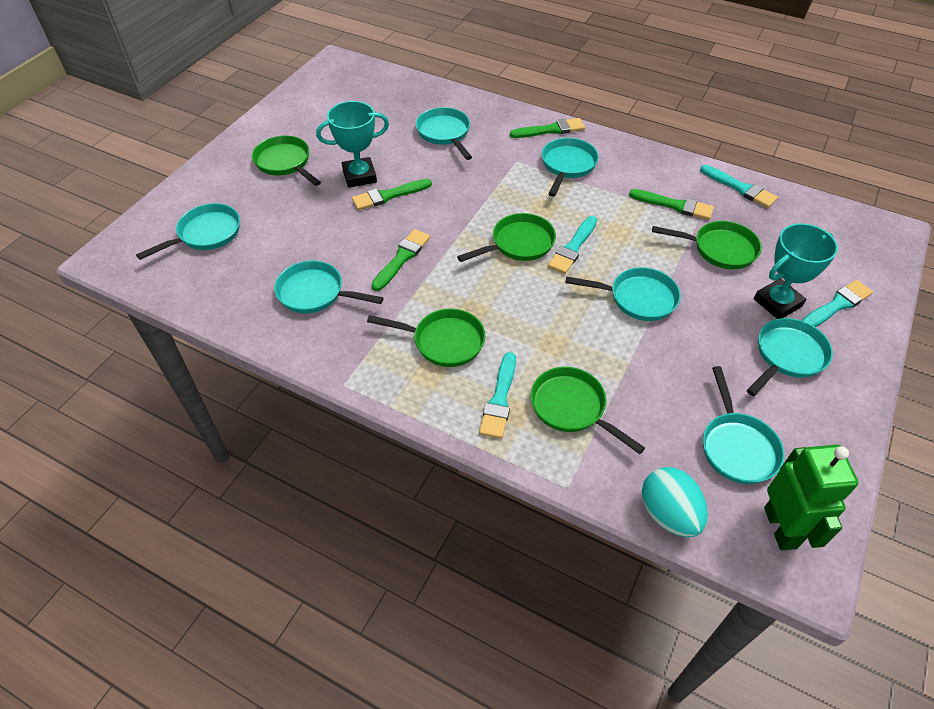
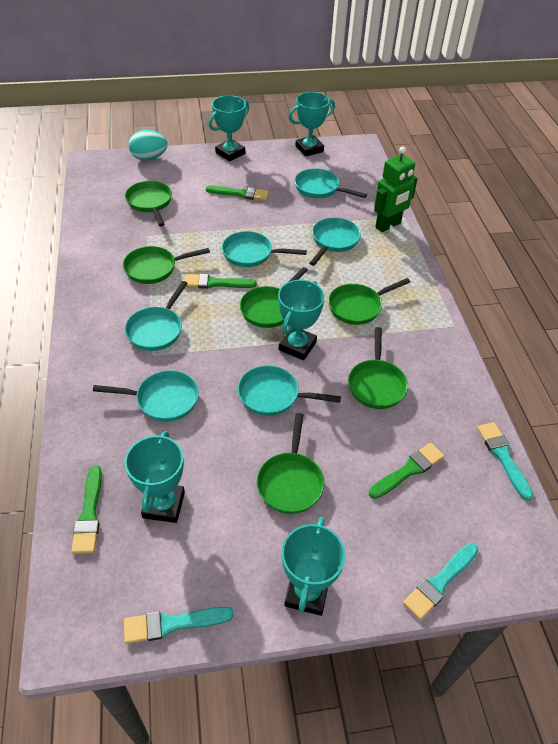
green pan: 5 -> 6
turquoise brush: 4 -> 3
turquoise pan: 7 -> 6
turquoise trophy: 2 -> 5

